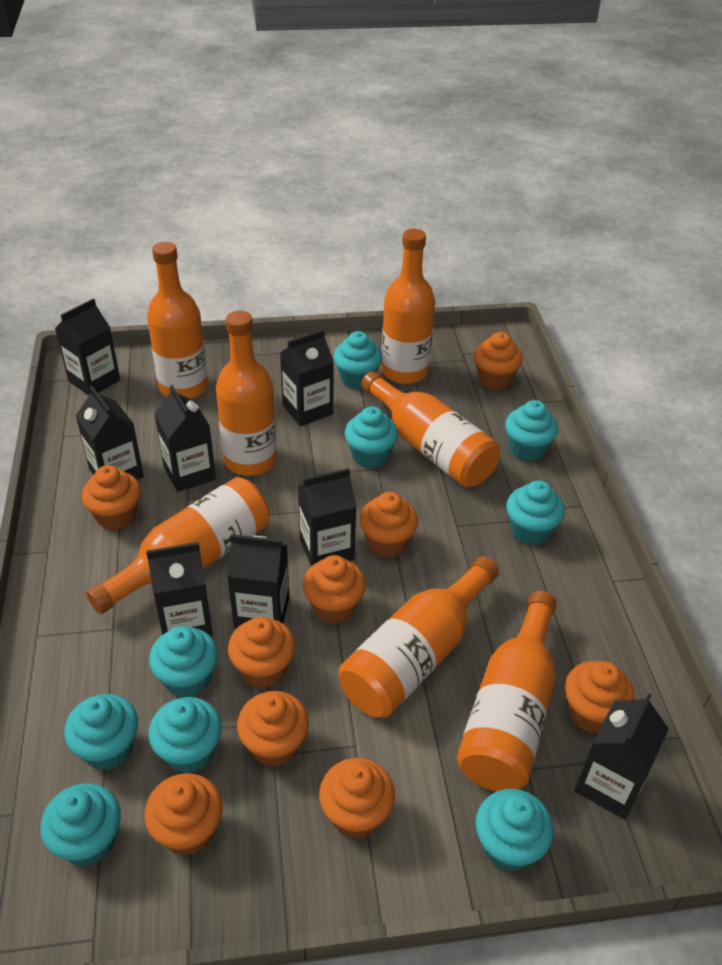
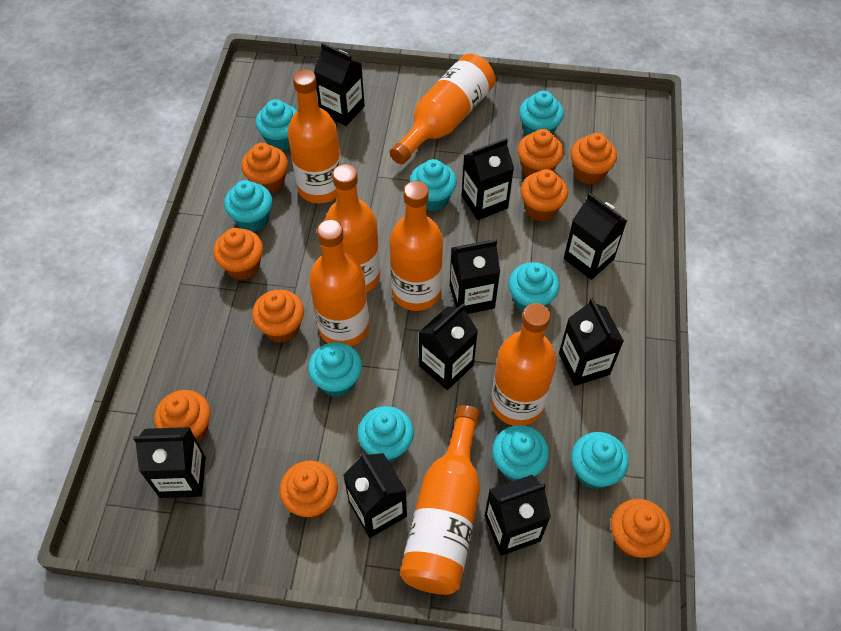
black carton: 8 -> 9

